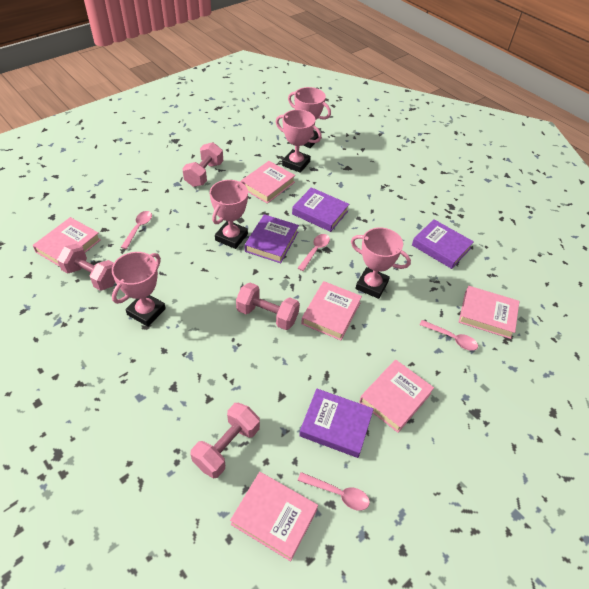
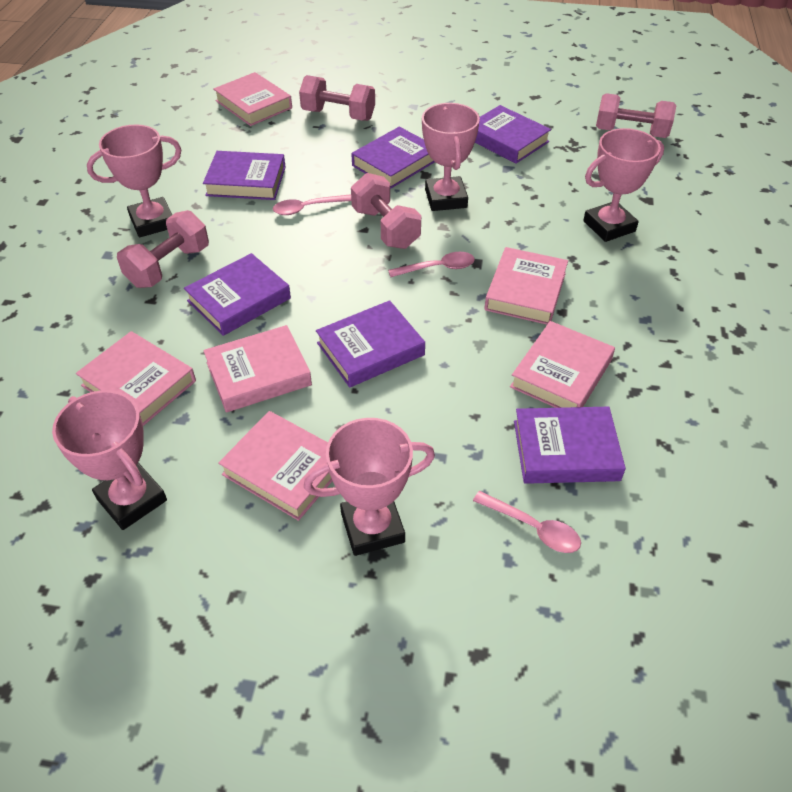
pink spoon: 4 -> 3
purple book: 4 -> 6

